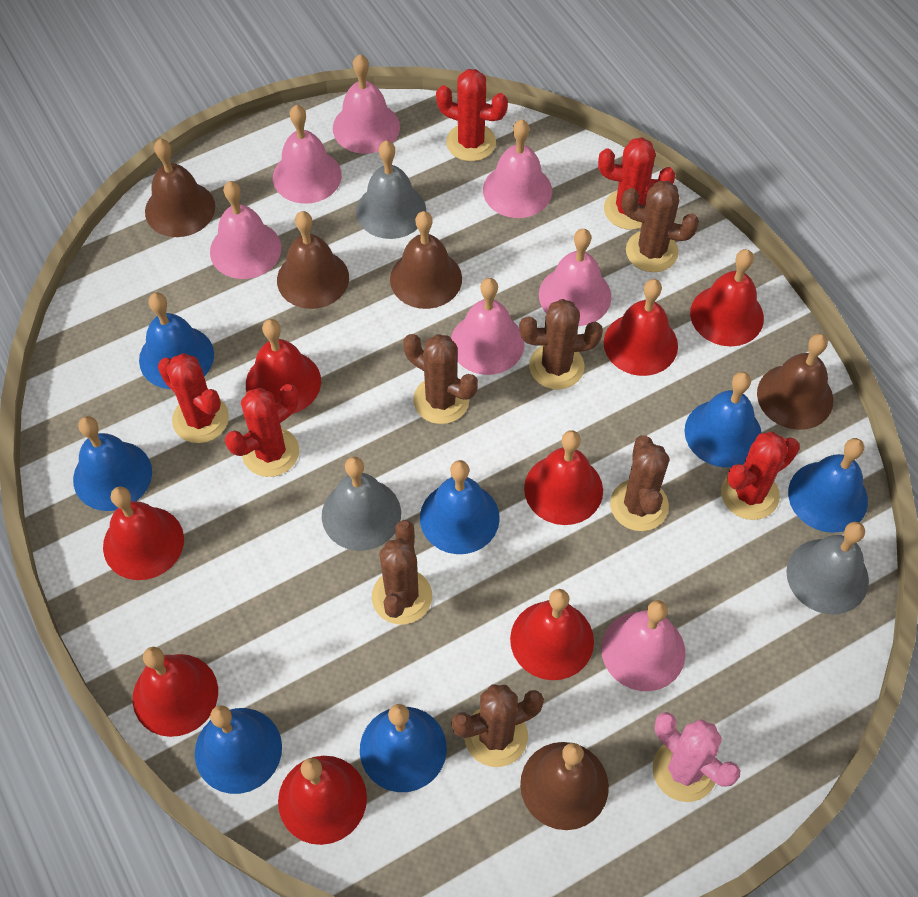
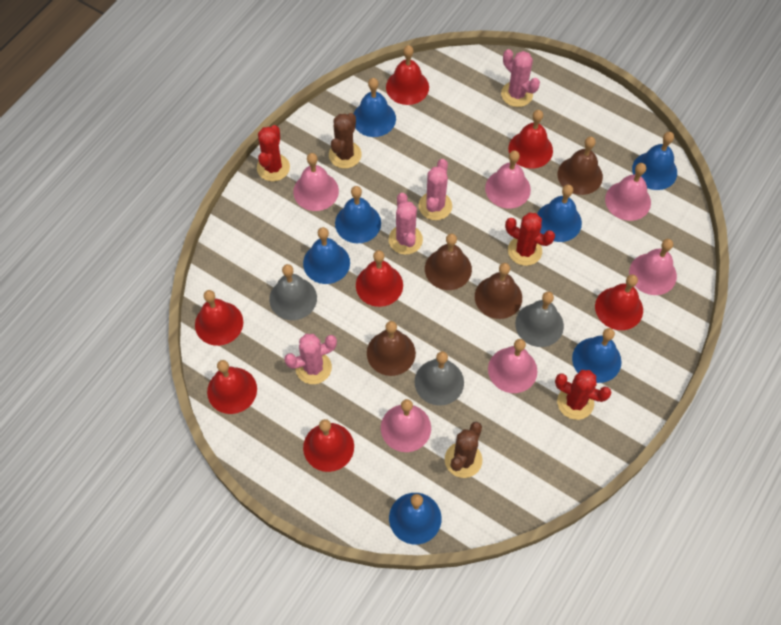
brown bell: 5 -> 4
brown cactus: 6 -> 2
pink bell: 7 -> 6
pink cactus: 1 -> 4
red bell: 8 -> 7
red cactus: 5 -> 3

